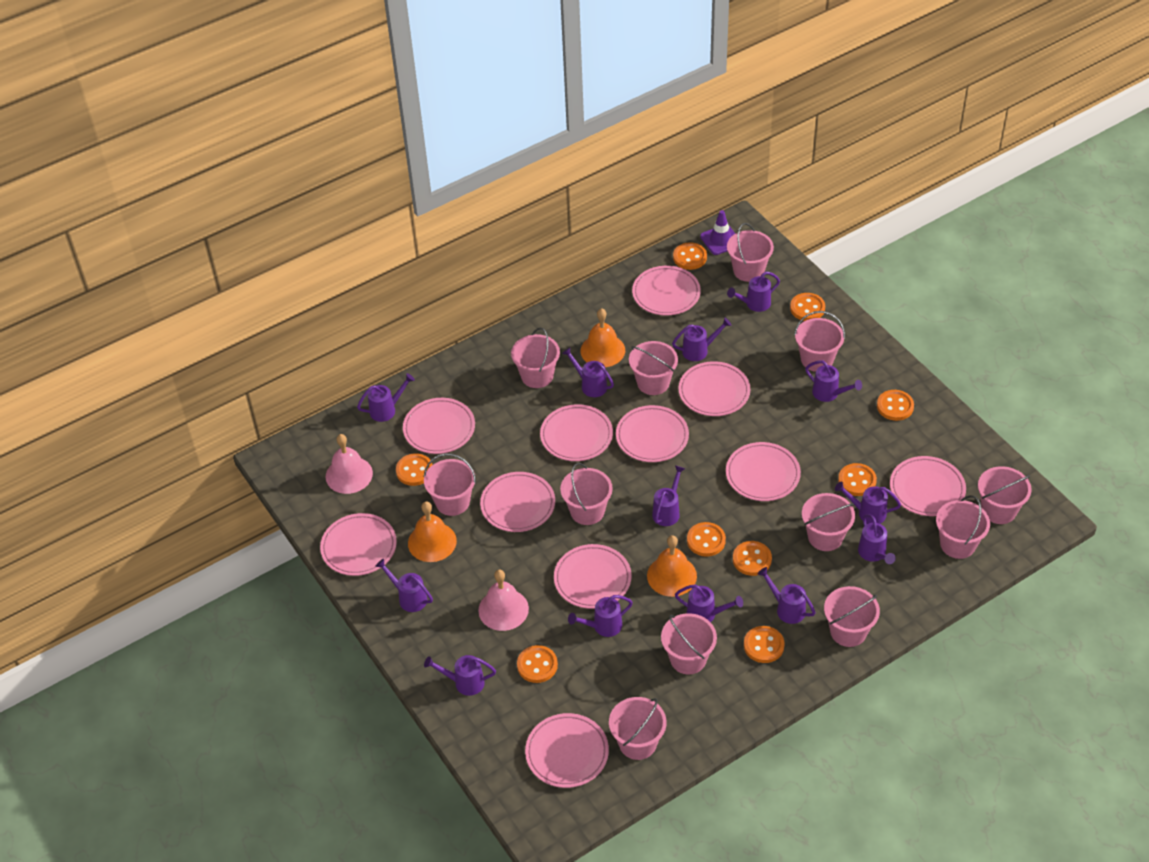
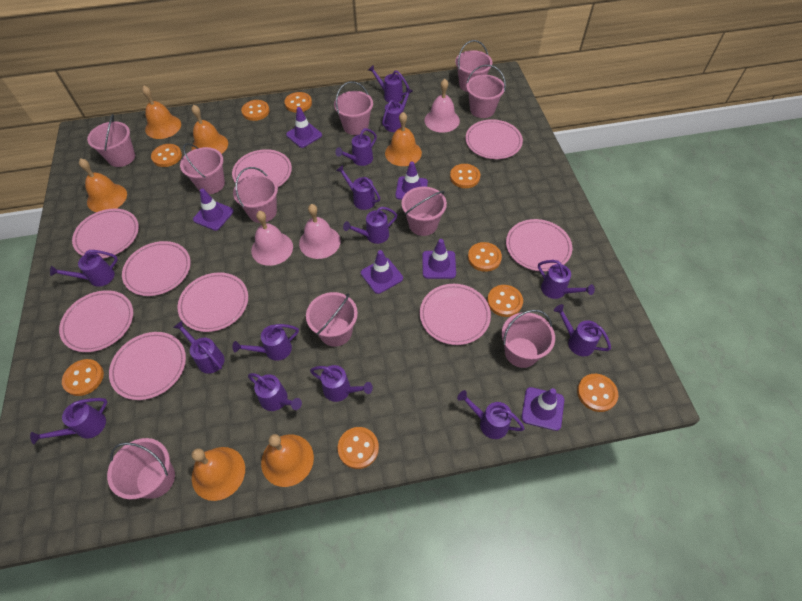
orange bell: 3 -> 6
pink bell: 2 -> 3
pink bucket: 12 -> 10
pink plate: 11 -> 9
purple traffic cone: 1 -> 6
purple watering can: 13 -> 14

